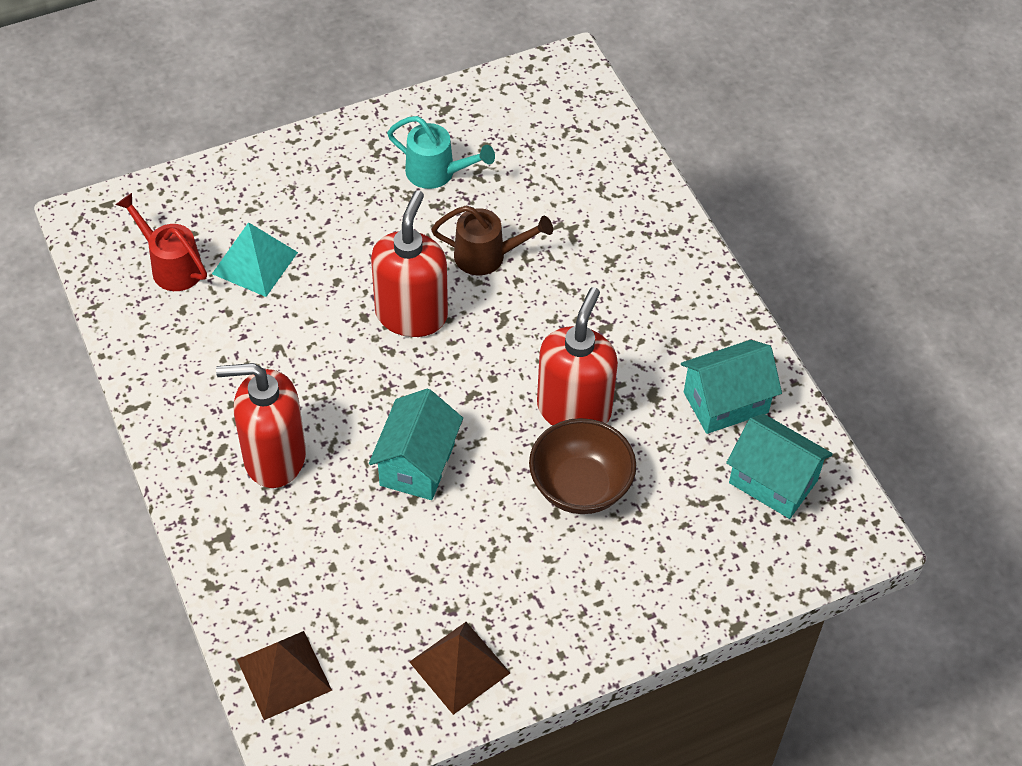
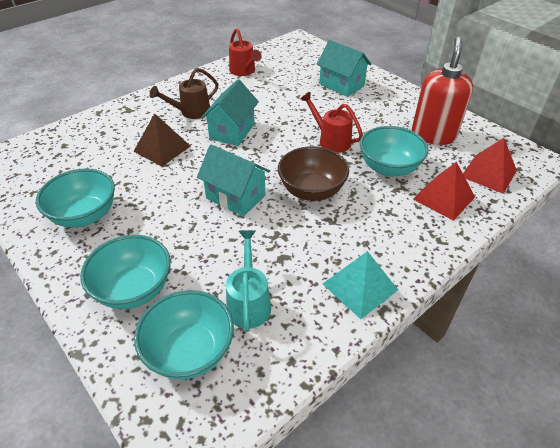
brown pyramid: 2 -> 1
red pyramid: 0 -> 2
red soap dispenser: 3 -> 1
red watering can: 1 -> 2
turquoise bowl: 0 -> 4

